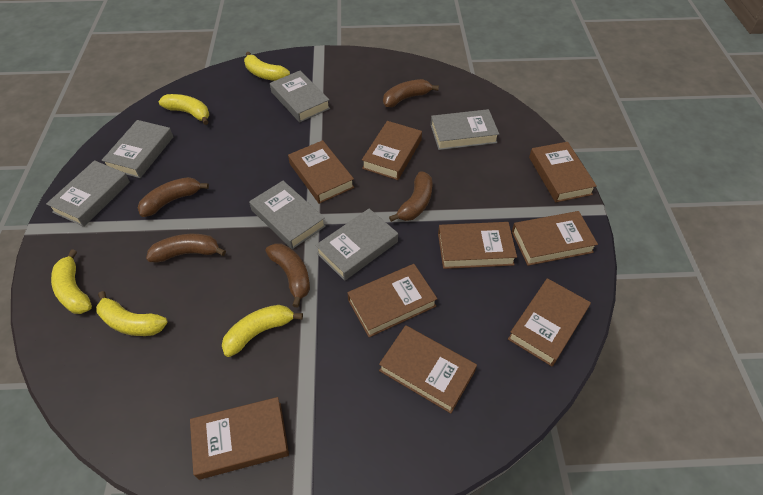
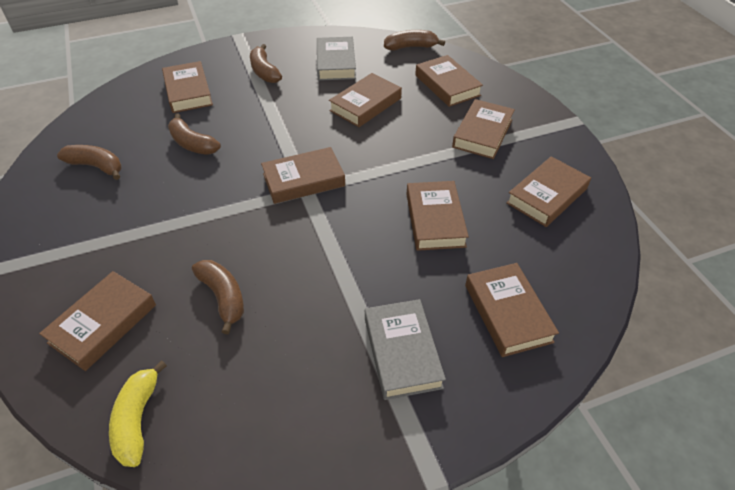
grey book: 6 -> 2
yellow banana: 5 -> 1

